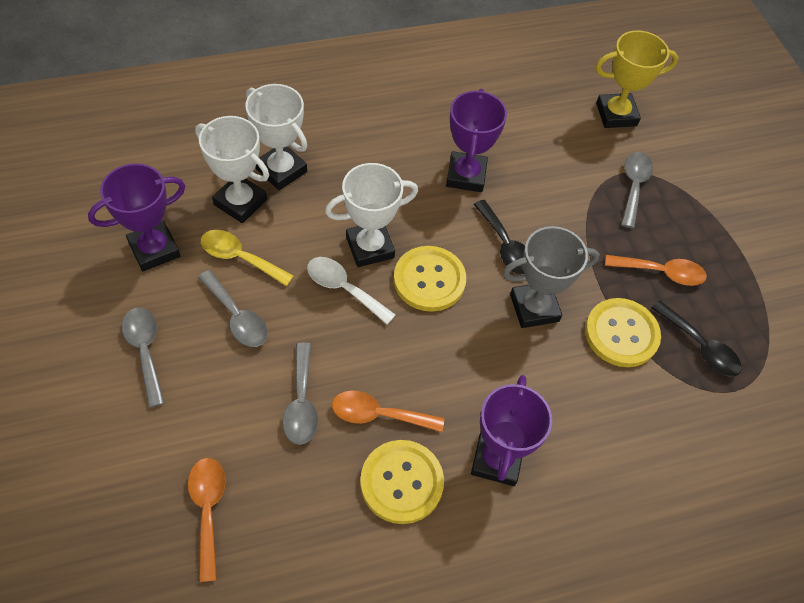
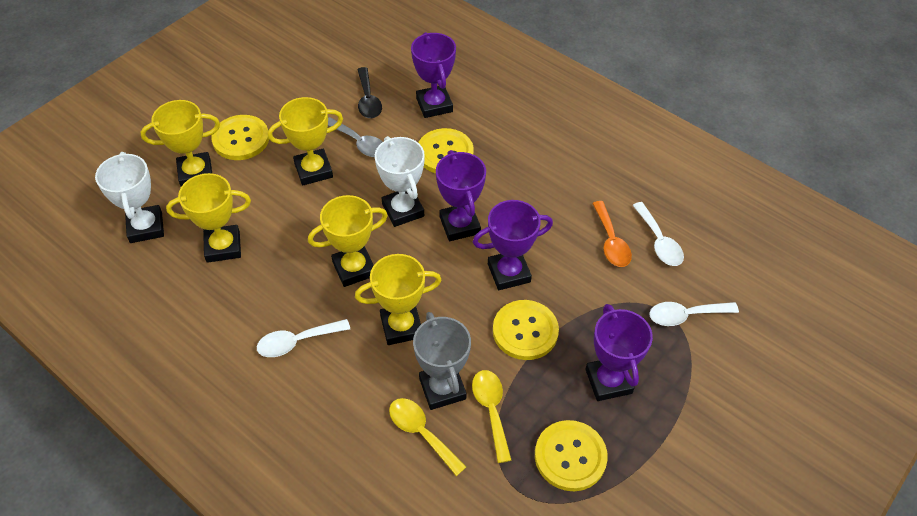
black spoon: 2 -> 1
grey spoon: 4 -> 1
orange spoon: 3 -> 1
purple trophy: 3 -> 4
white spoon: 1 -> 3
white trophy: 3 -> 2
yellow button: 3 -> 4
yellow spoon: 1 -> 2
yellow trophy: 1 -> 5

